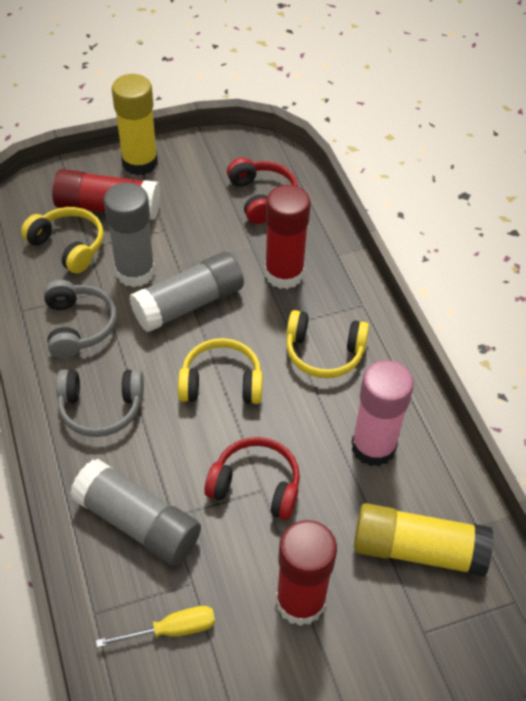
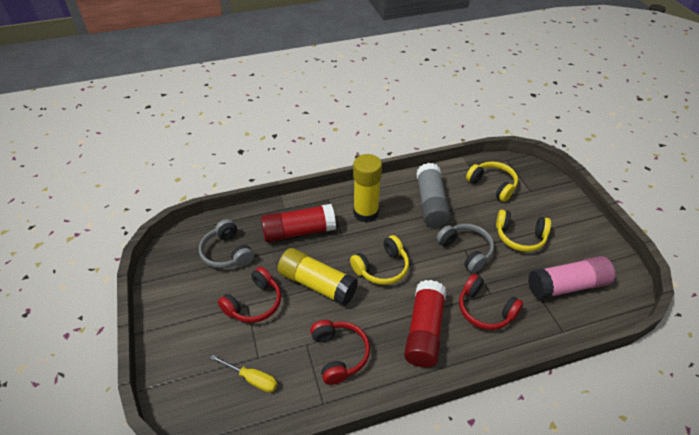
grey glue stick: 3 -> 1
red glue stick: 3 -> 2
red headphones: 2 -> 3

